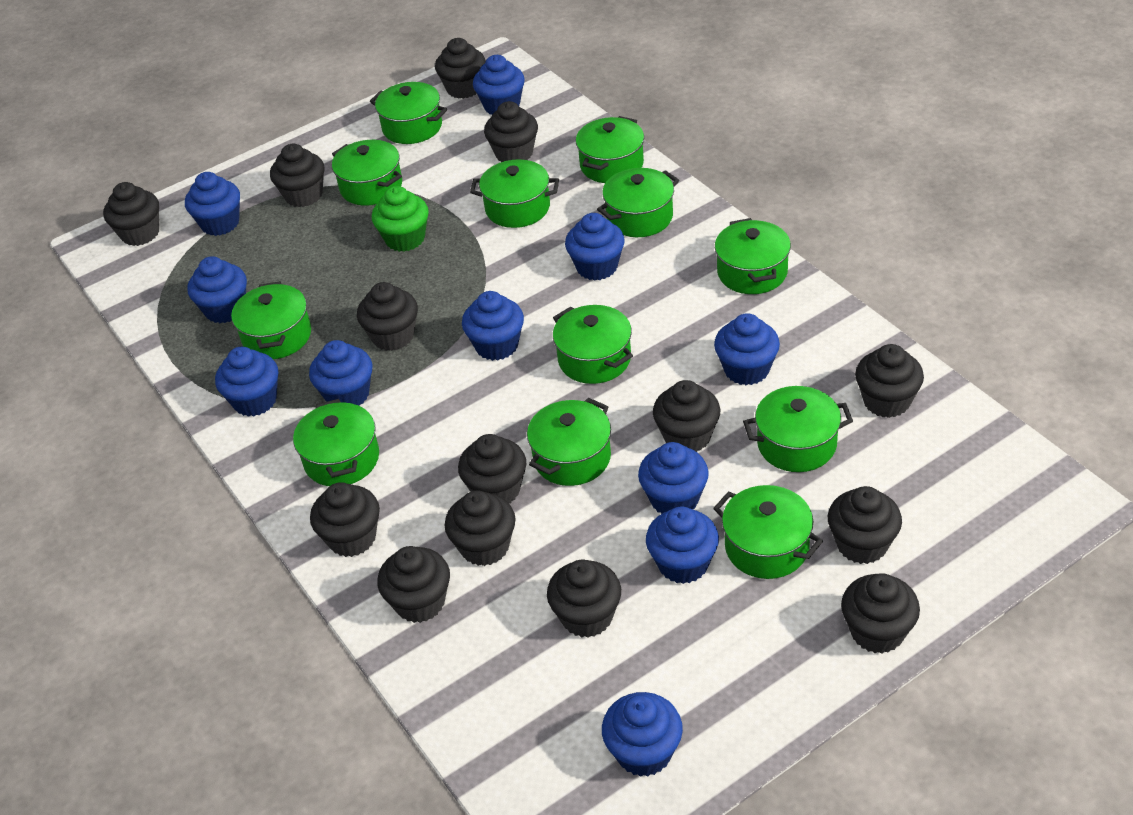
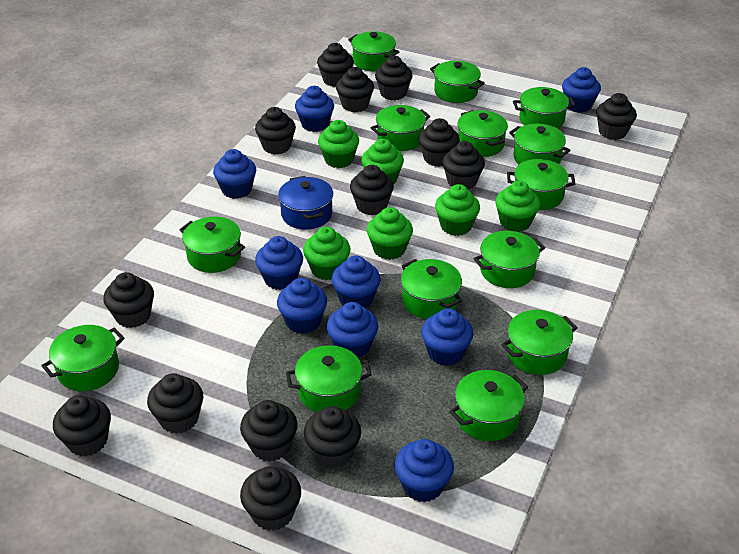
blue cupcake: 11 -> 9
blue pot: 0 -> 1
green cupcake: 1 -> 6
green pot: 12 -> 14

